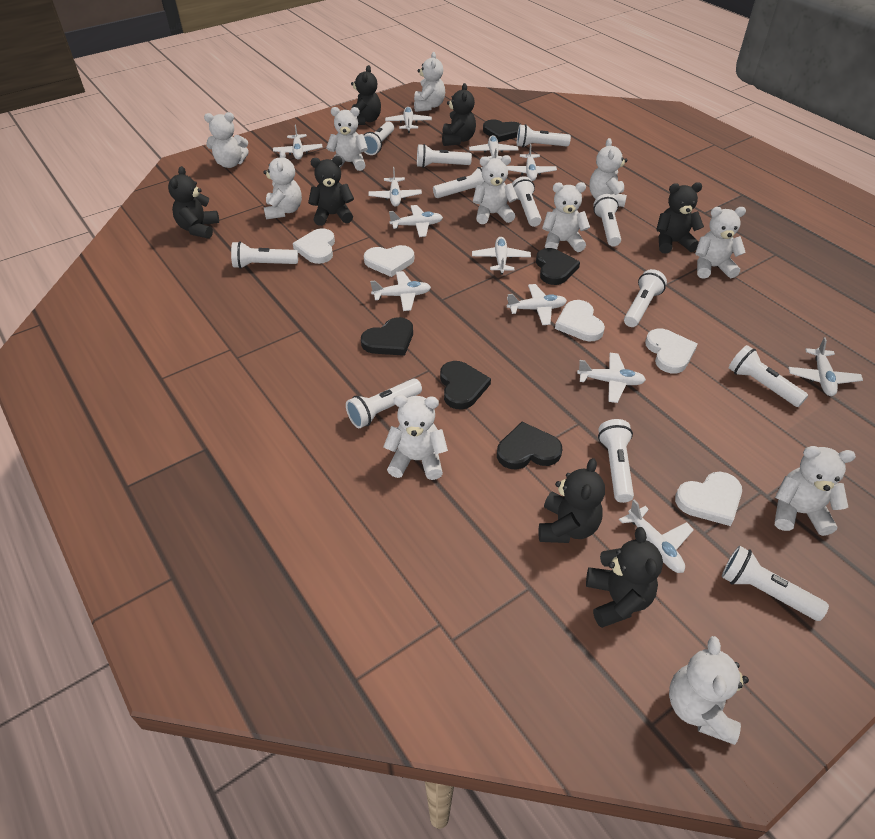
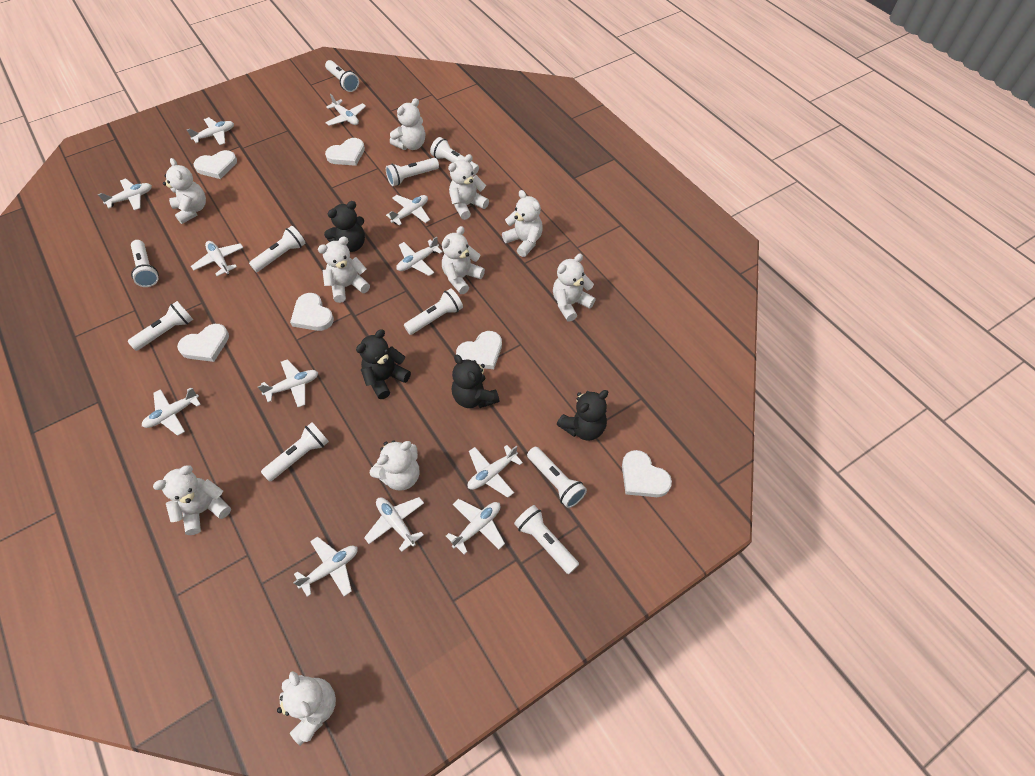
black heart: 5 -> 0
black teddy bear: 7 -> 4
white flashlight: 12 -> 10
white heart: 5 -> 6
white teddy bear: 11 -> 10

